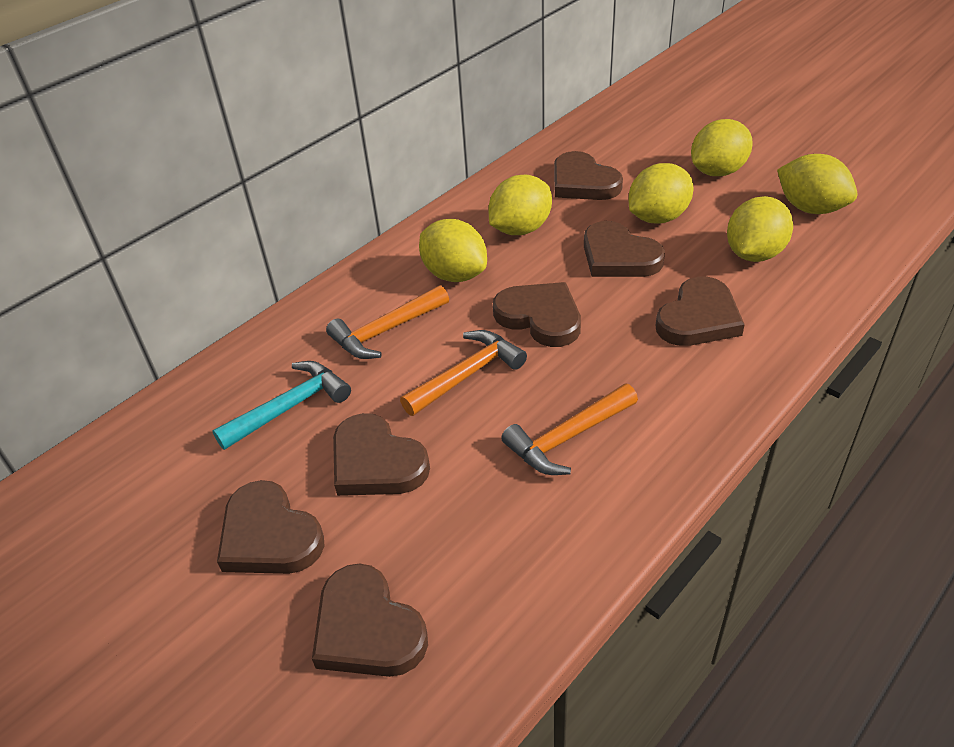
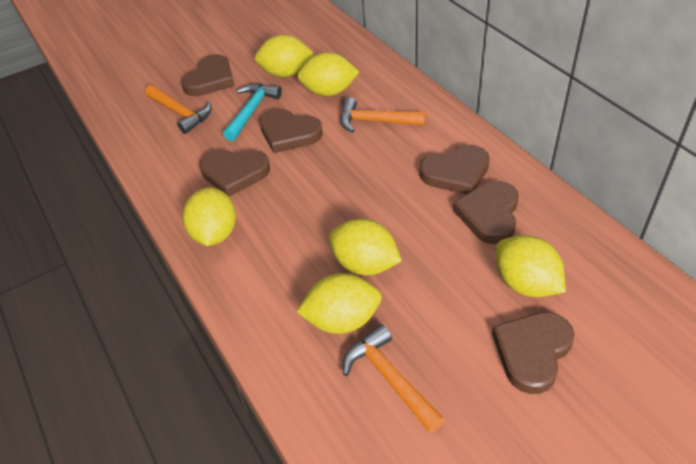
brown heart: 7 -> 6

